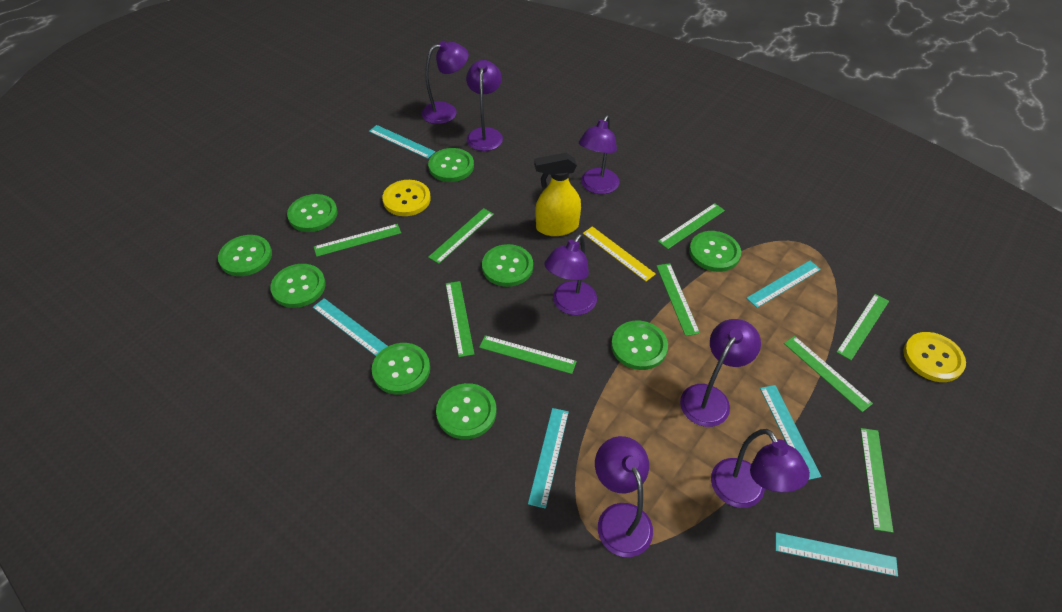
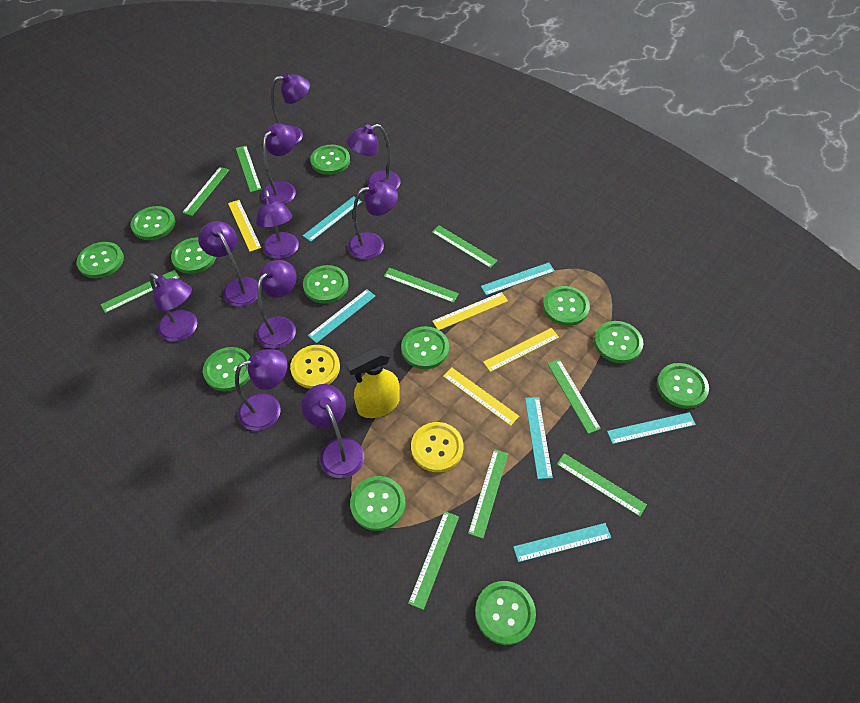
green button: 9 -> 12
purple lamp: 7 -> 10
yellow ruler: 1 -> 4

